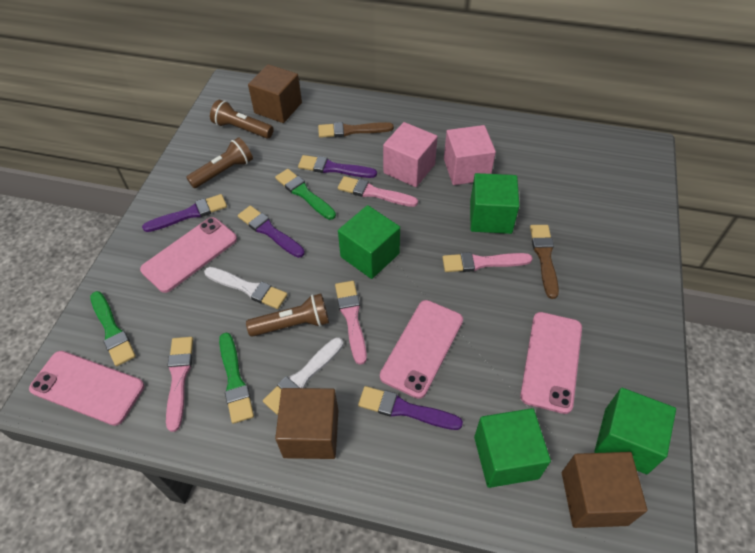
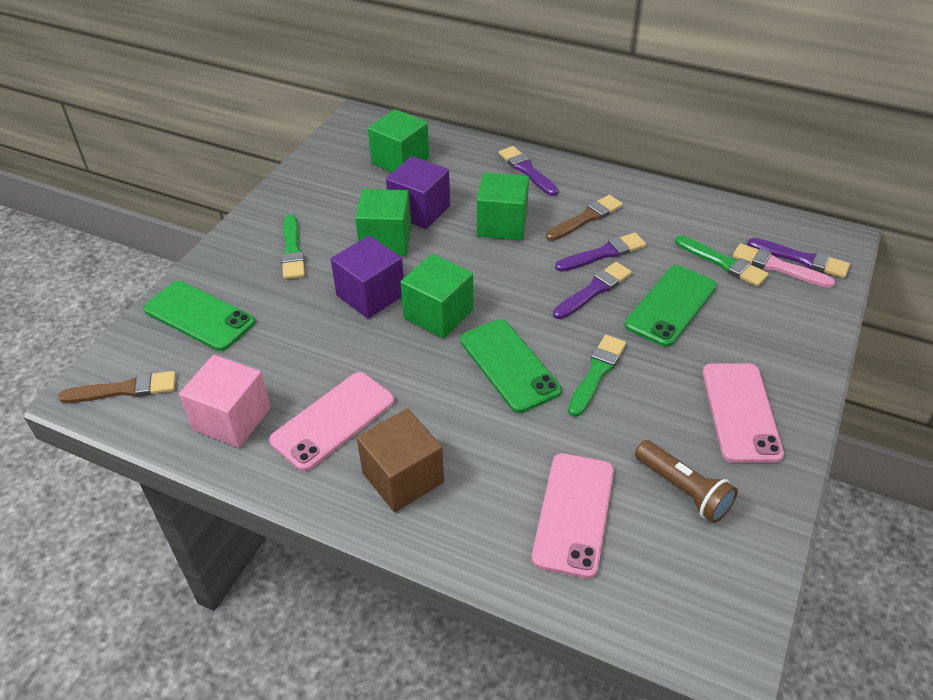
brown cube: 3 -> 1
brown flashlight: 3 -> 1
green phone: 0 -> 3
pink brush: 4 -> 1
pink cube: 2 -> 1
pink phone: 4 -> 3
purple cube: 0 -> 2
white brush: 2 -> 0

